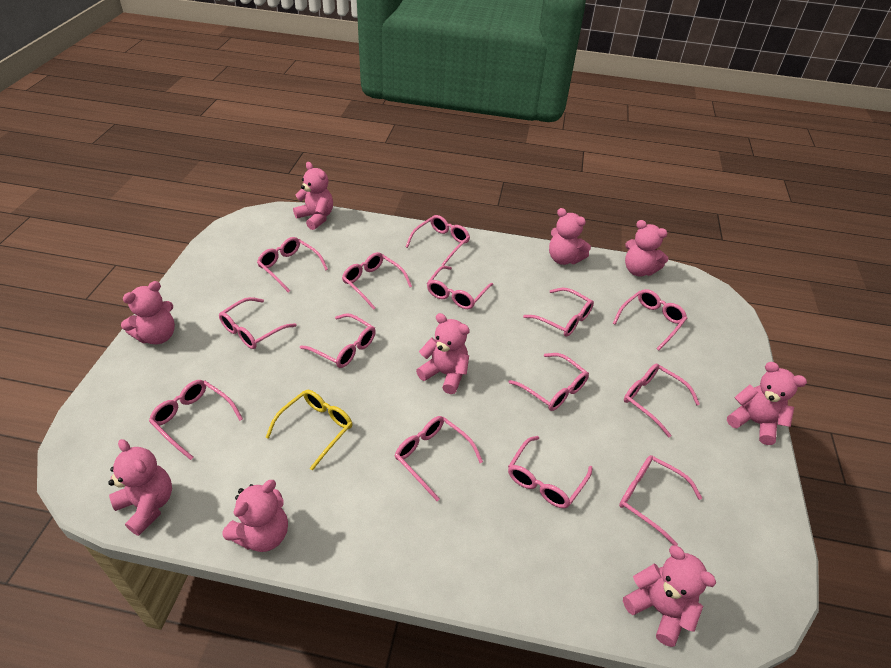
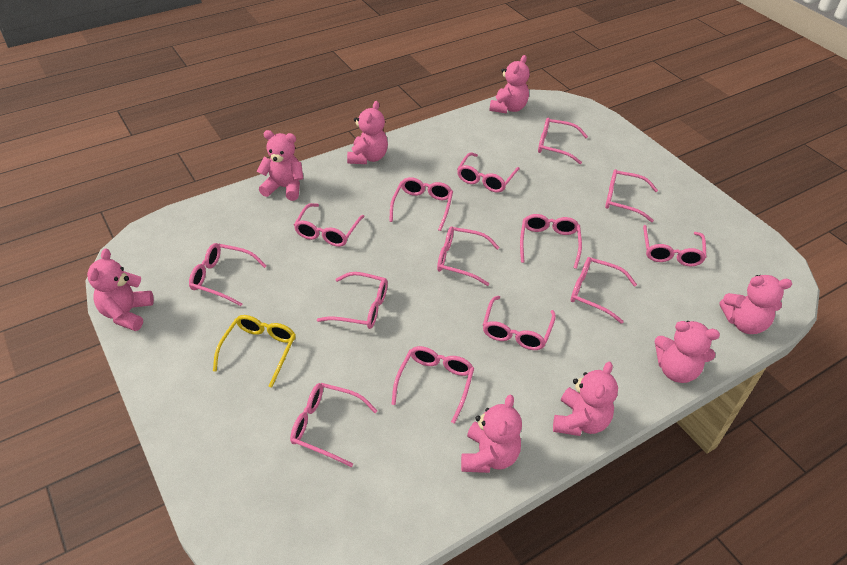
pink teddy bear: 9 -> 8

